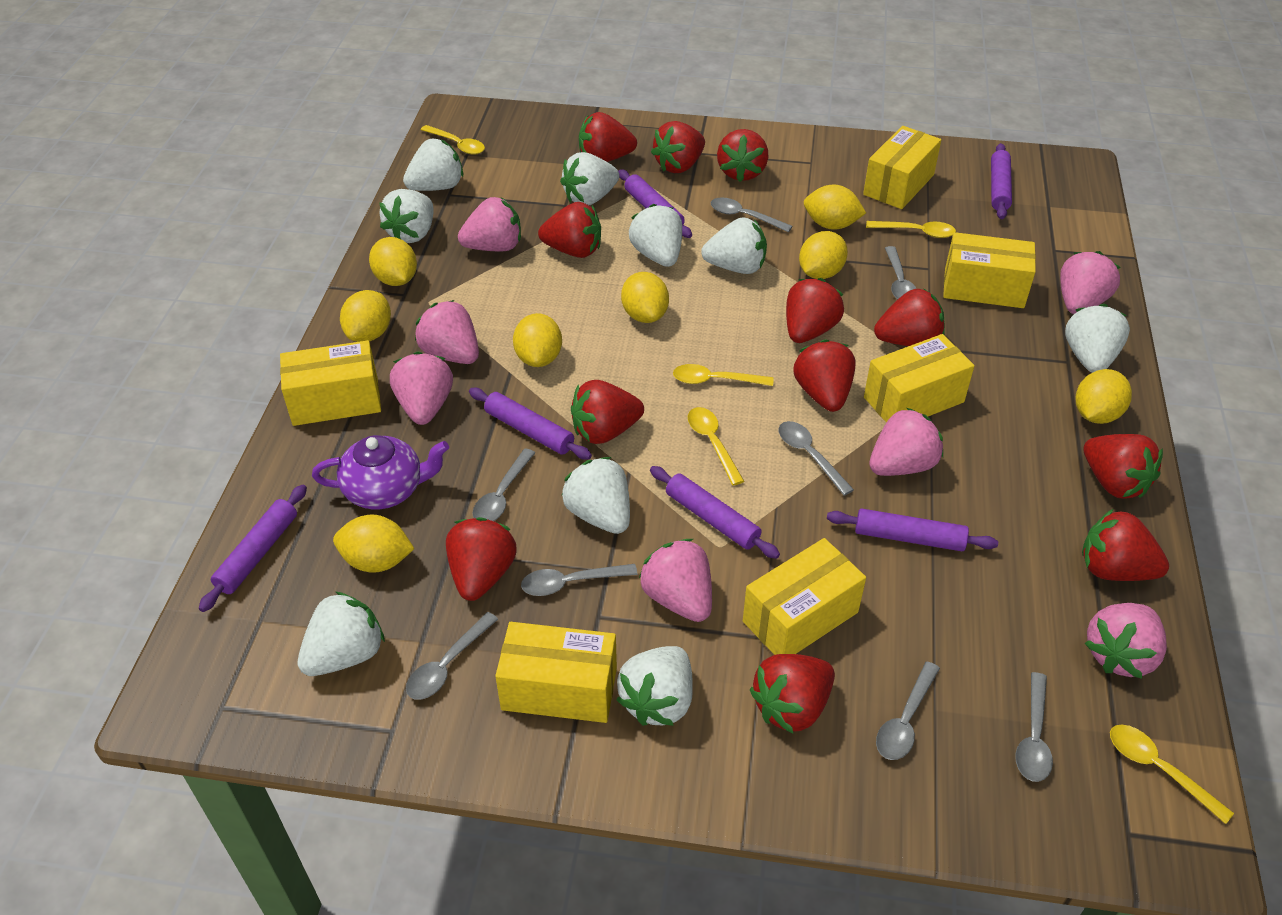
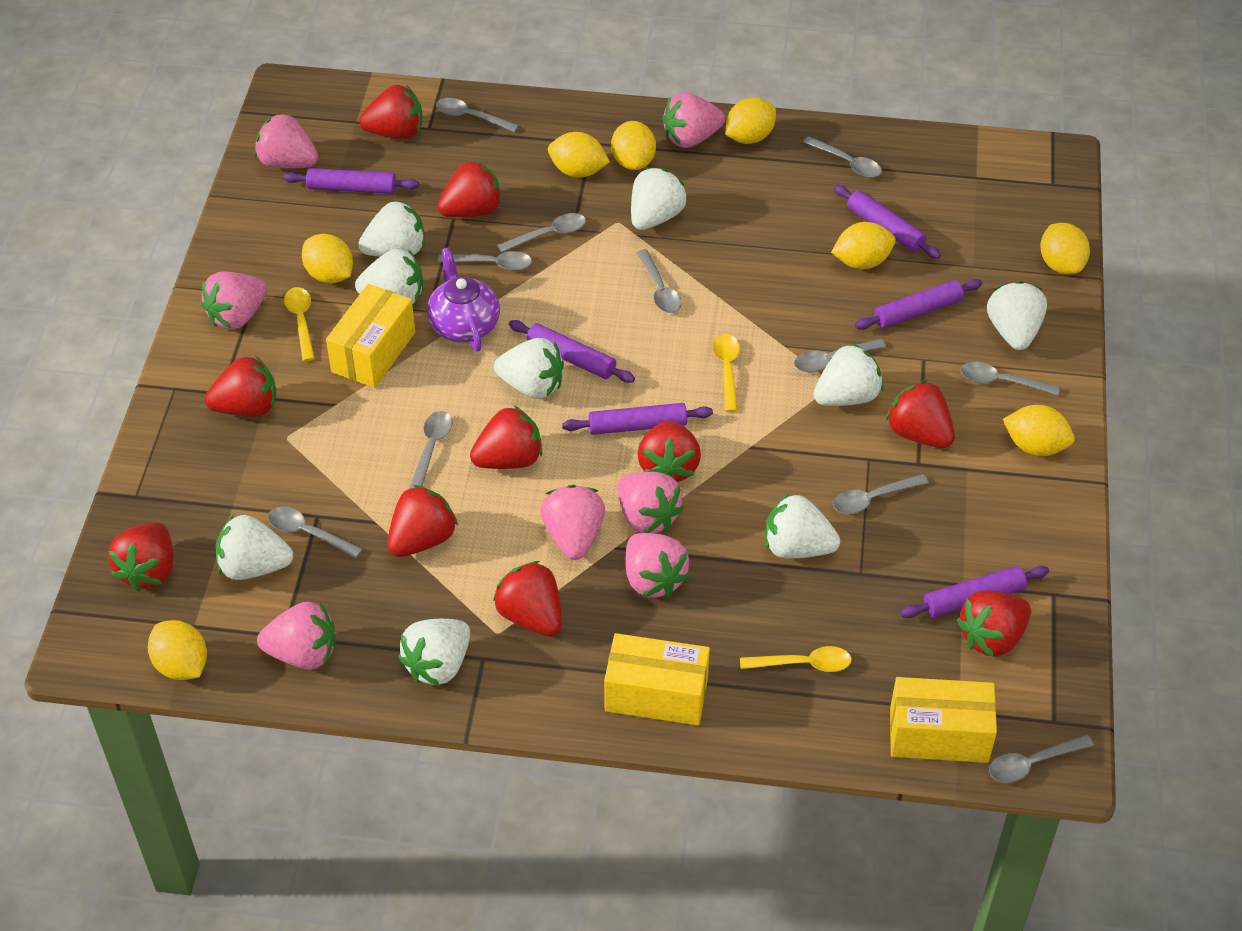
grey spoon: 8 -> 11
red strawberry: 12 -> 10
yellow box: 6 -> 3
yellow spoon: 5 -> 3

